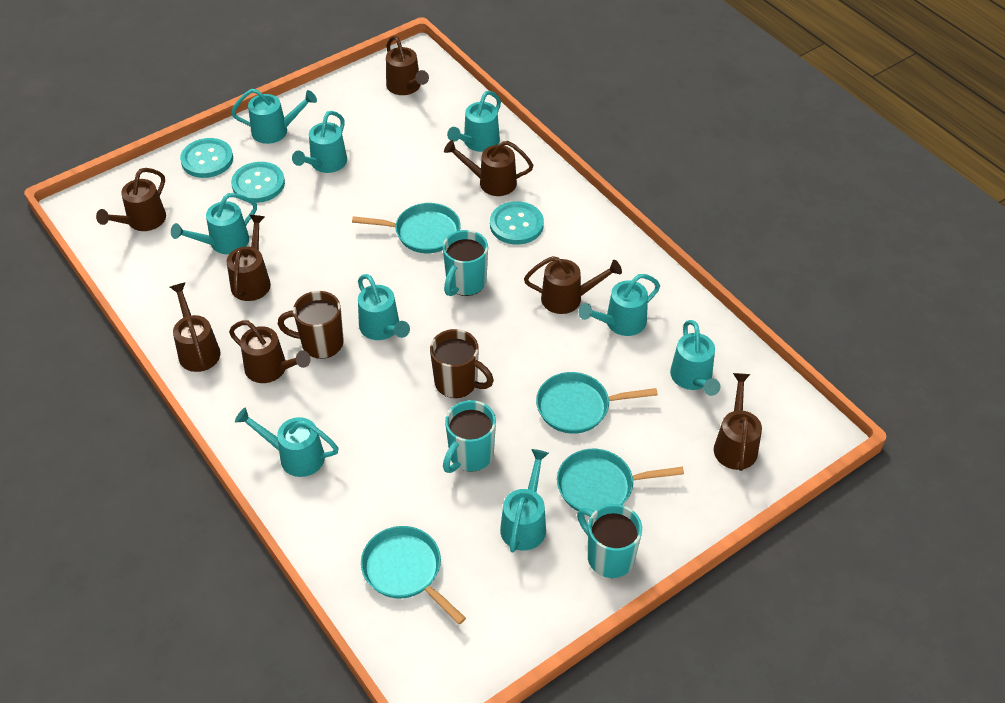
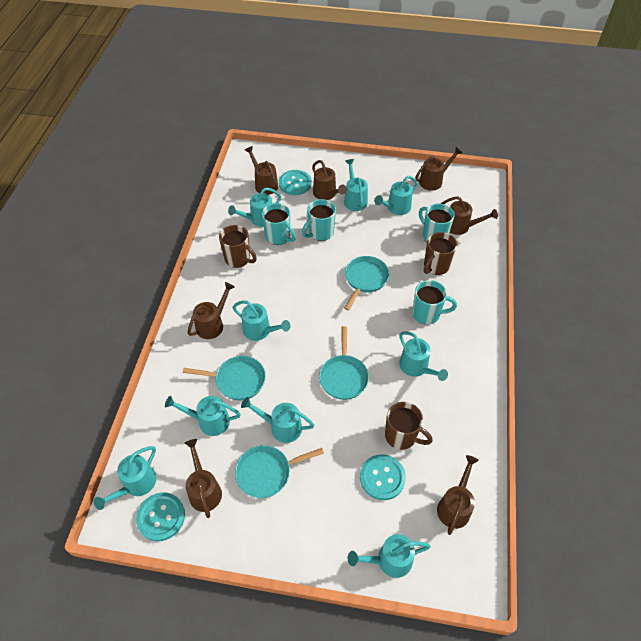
brown mug: 2 -> 3
brown watering can: 8 -> 7
turquoise mug: 3 -> 4

